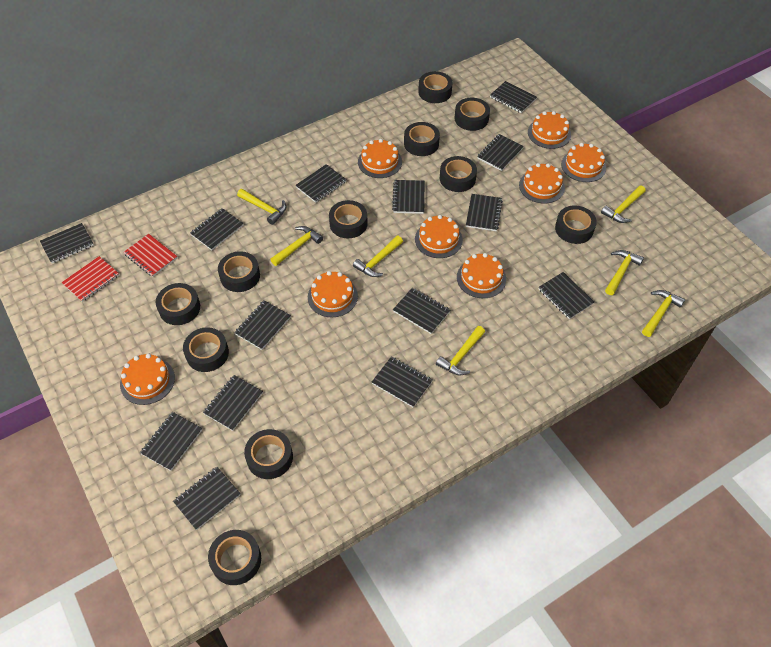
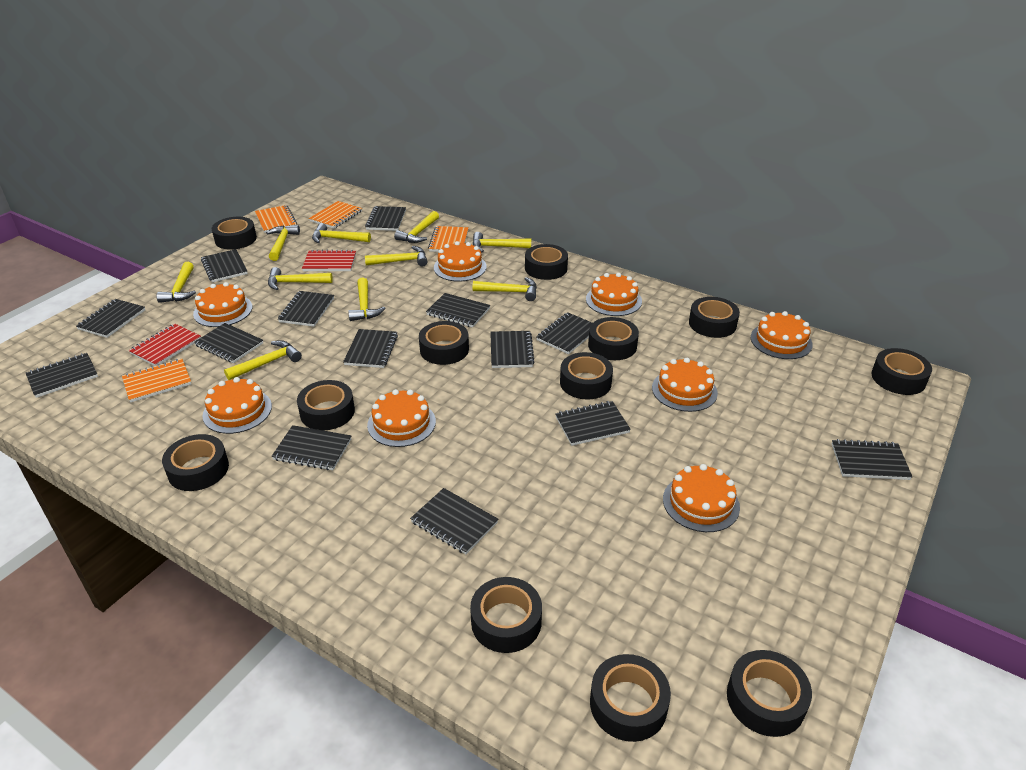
black tape: 11 -> 12
orange notebook: 0 -> 4
yellow hammer: 7 -> 10

